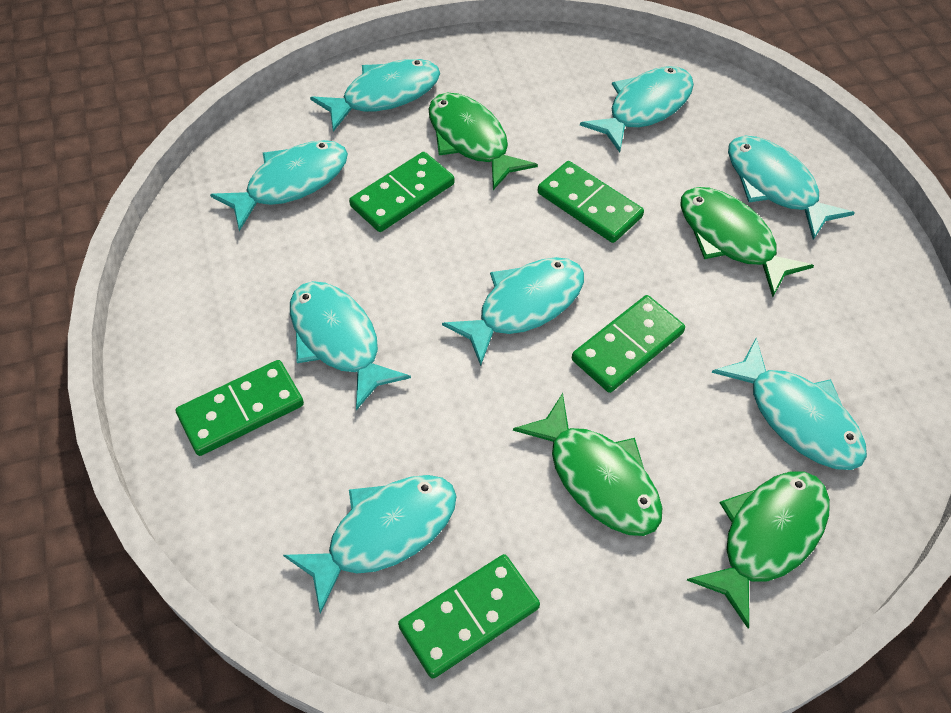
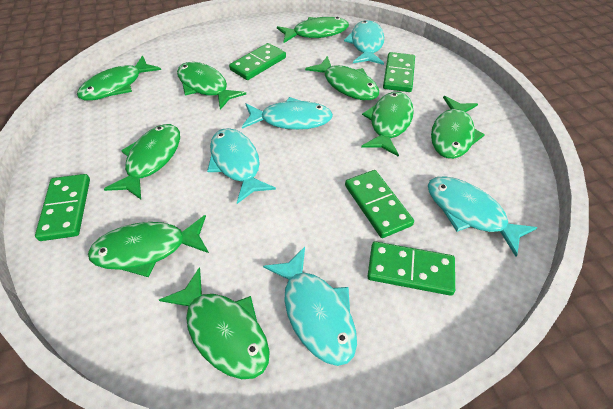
green fish: 4 -> 9
turquoise fish: 8 -> 5

